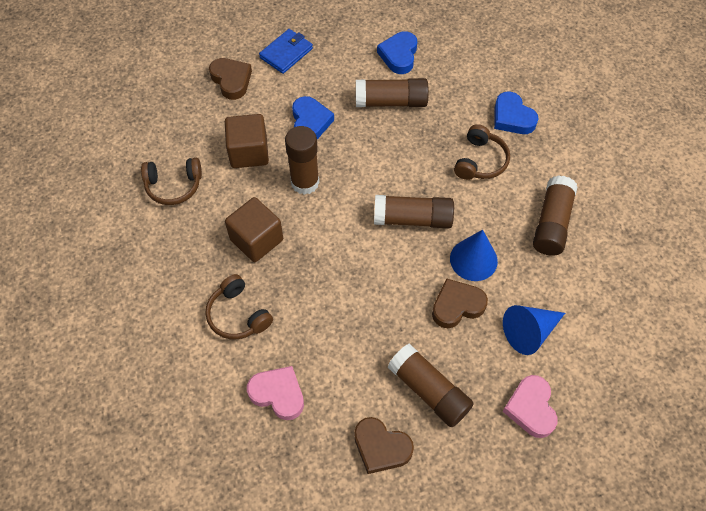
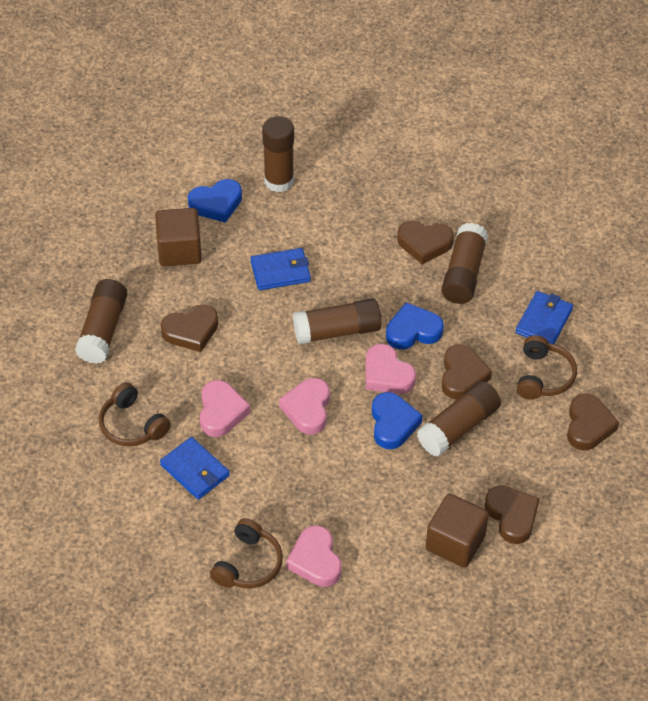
blue cone: 2 -> 0
blue wallet: 1 -> 3
brown heart: 3 -> 5
pink heart: 2 -> 4

